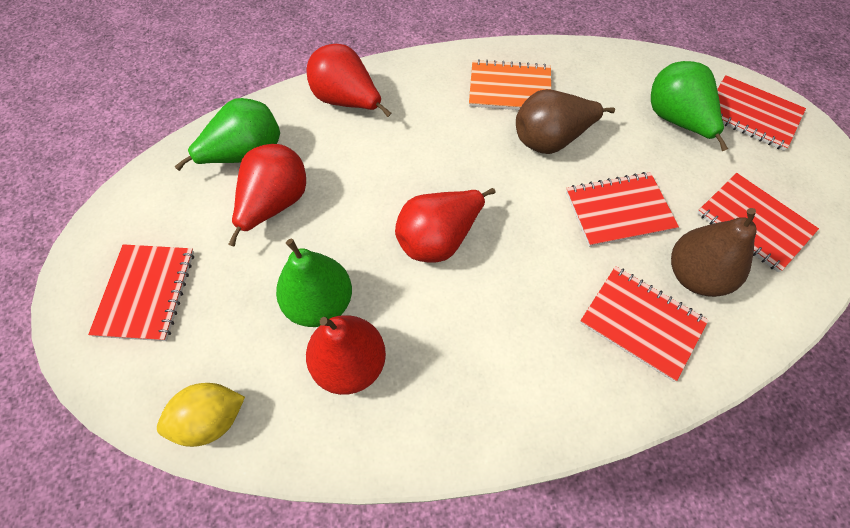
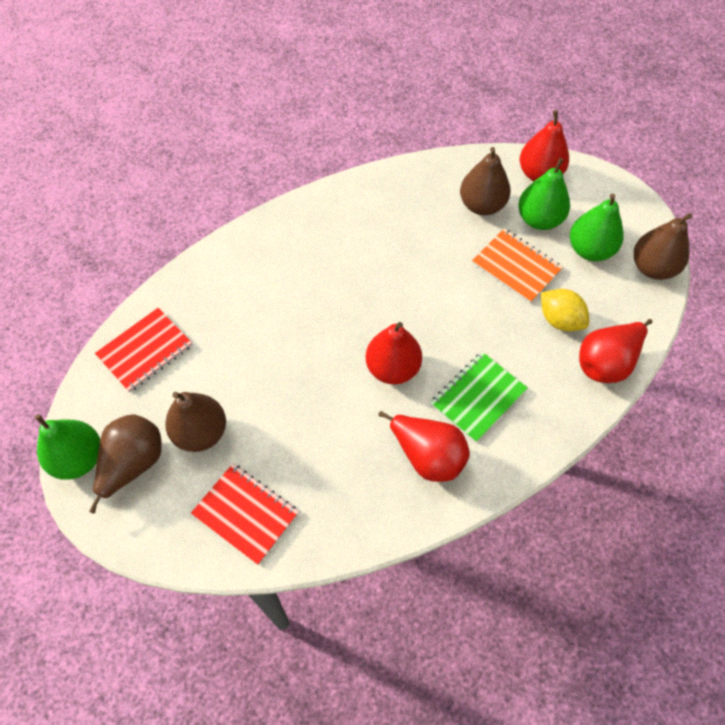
brown pear: 2 -> 4
green notebook: 0 -> 1
red notebook: 5 -> 2

